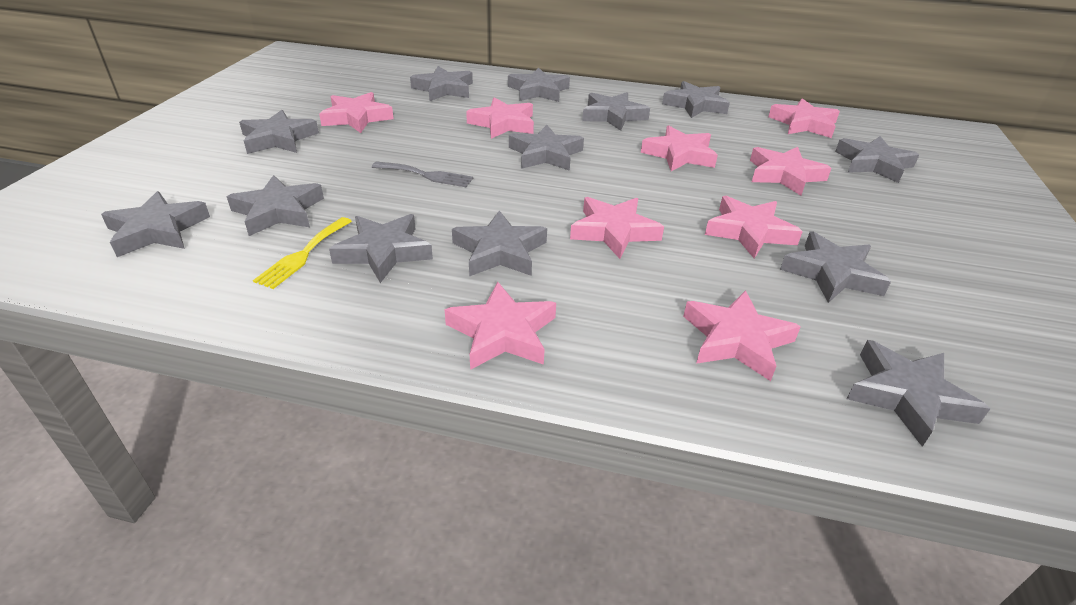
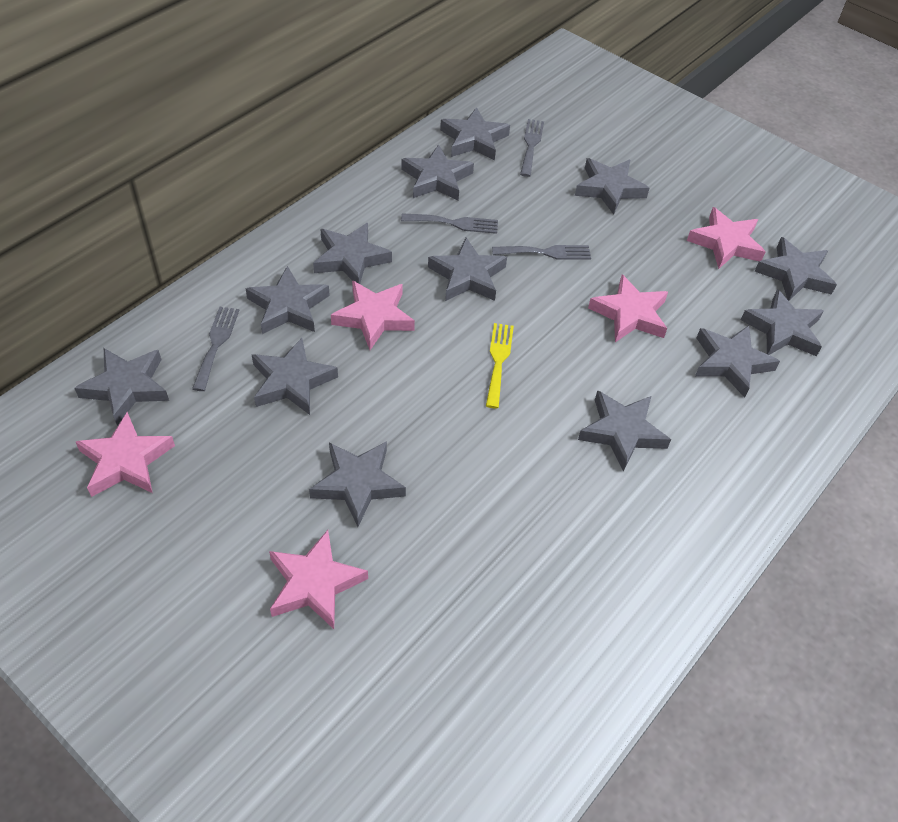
grey fork: 1 -> 4
pink star: 9 -> 5

